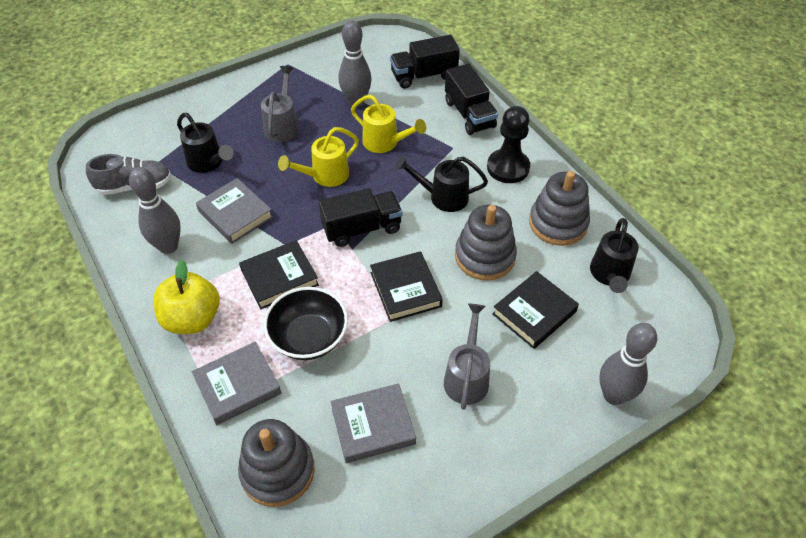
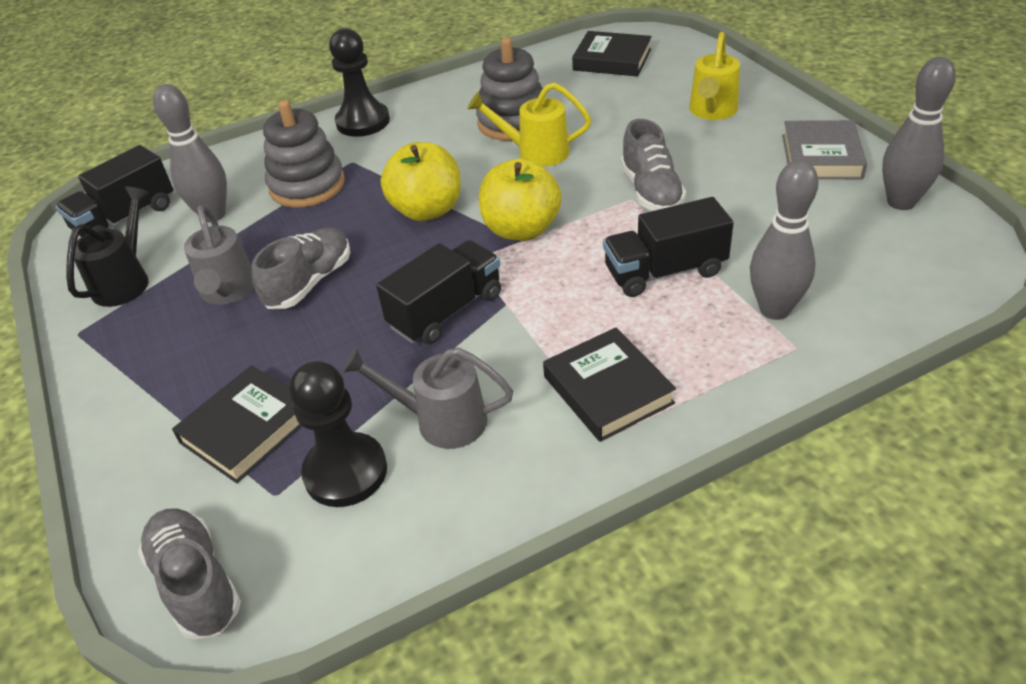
black bowl: 1 -> 0
black pawn: 1 -> 2
black watering can: 3 -> 1
grey book: 3 -> 1
grey shoe: 1 -> 3
grey stacking toy: 3 -> 2
yellow apple: 1 -> 2

